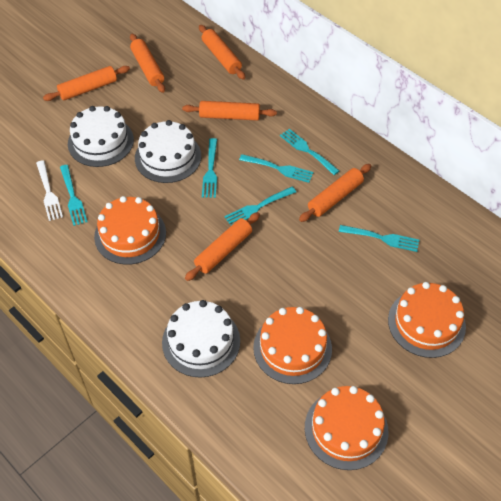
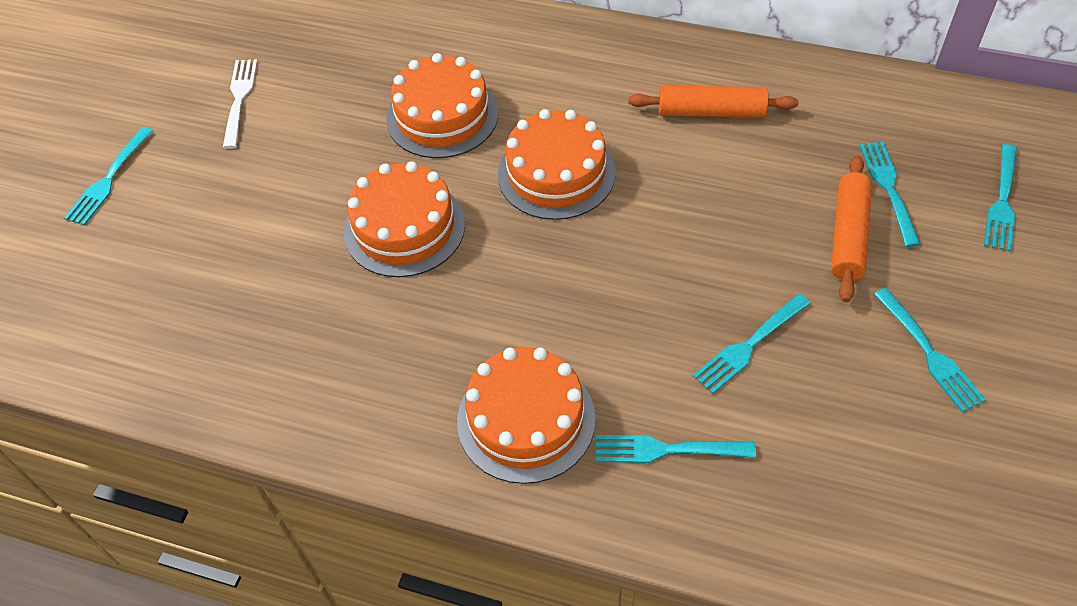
orange rolling pin: 6 -> 2
white cake: 3 -> 0

